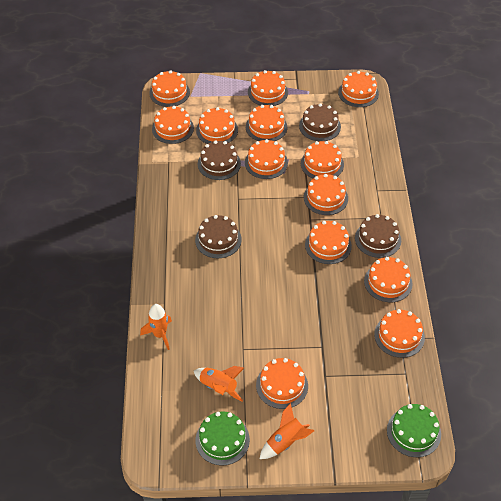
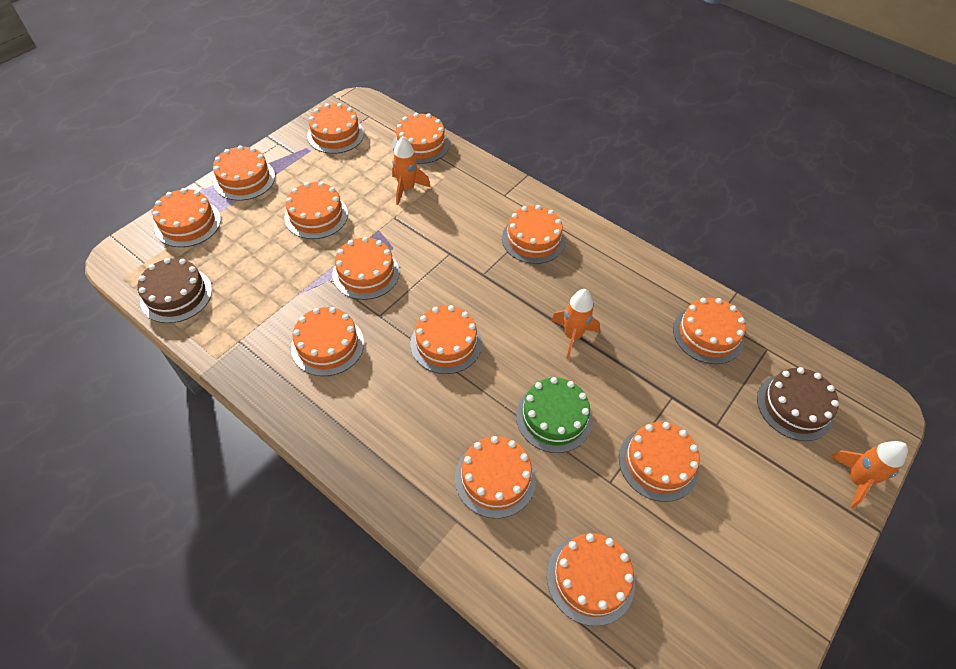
brown cake: 4 -> 2
green cake: 2 -> 1

